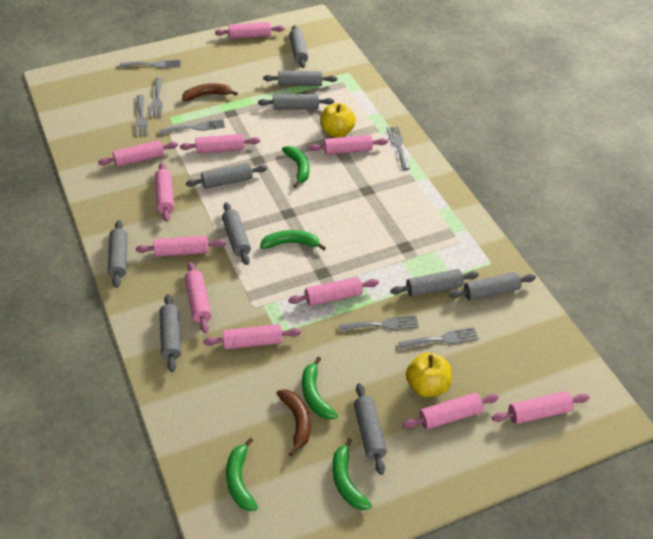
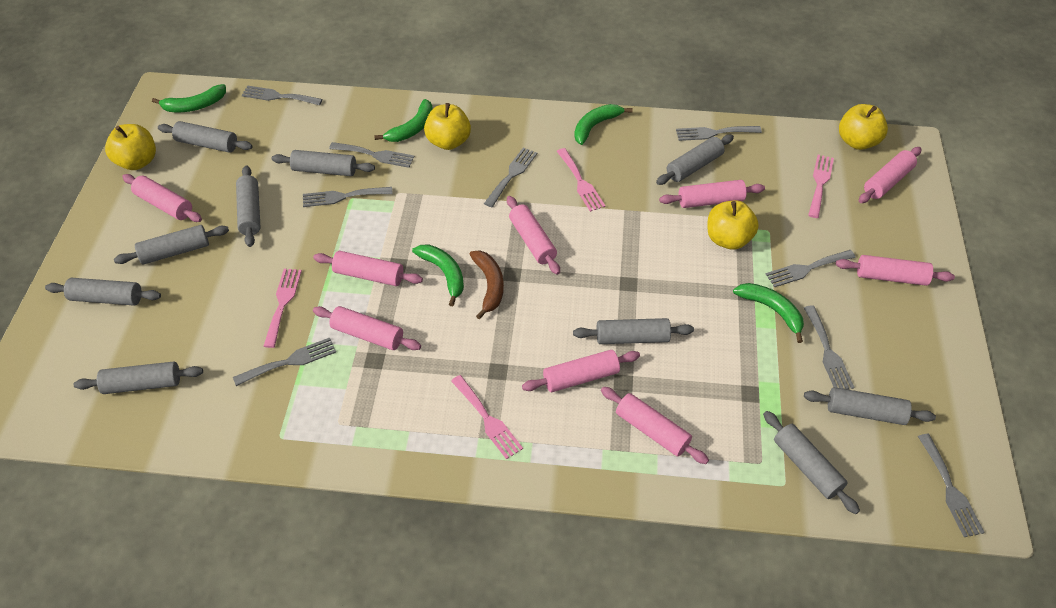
brown banana: 2 -> 1
grey fork: 7 -> 9
pink fork: 0 -> 4
pink rolling pin: 11 -> 9
yellow apple: 2 -> 4

